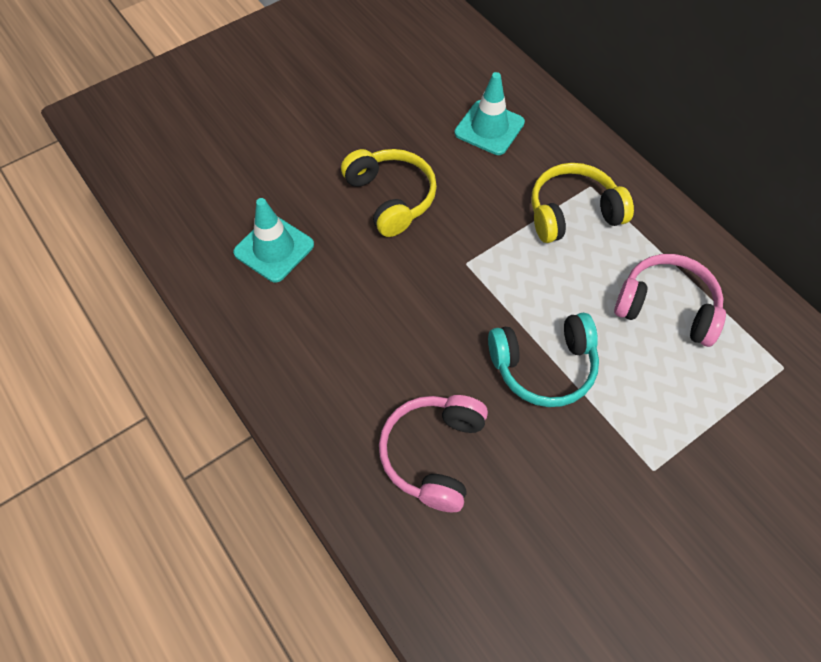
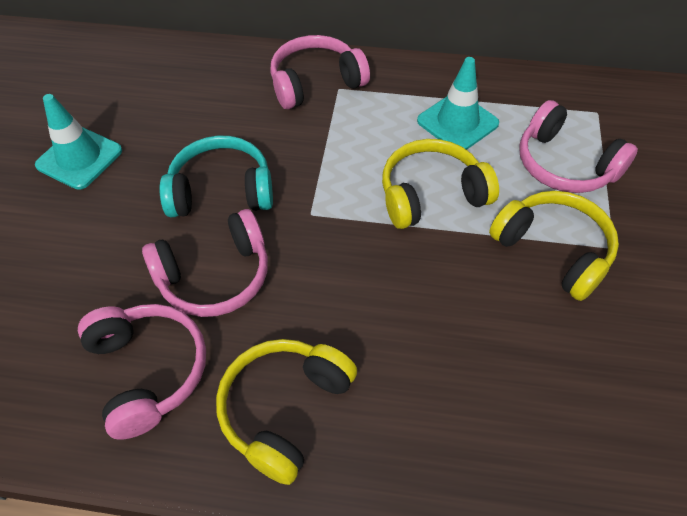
pink headphones: 2 -> 4
yellow headphones: 2 -> 3

